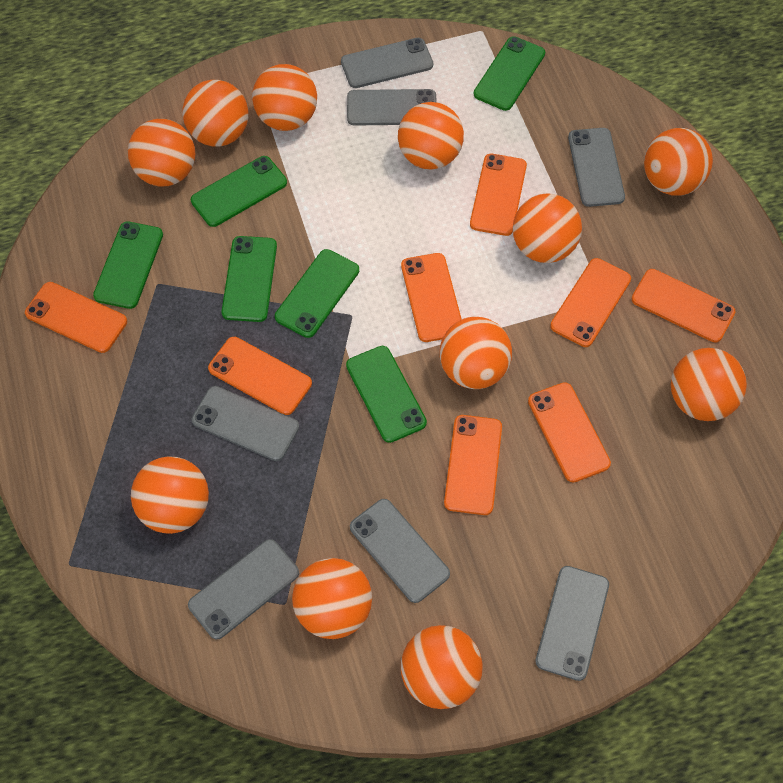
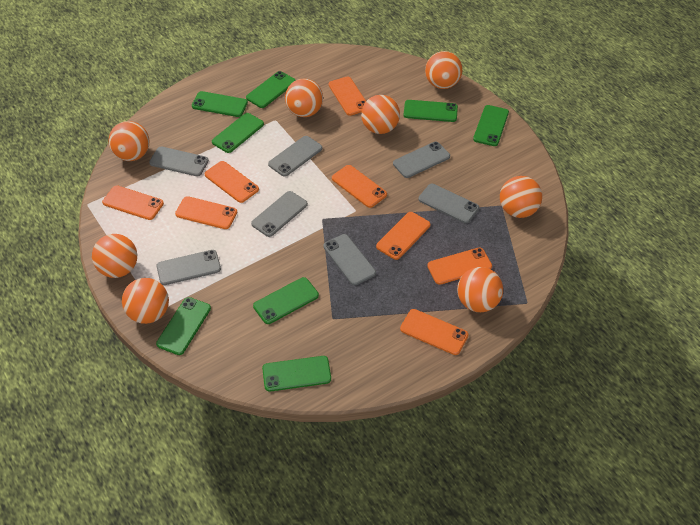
green phone: 6 -> 8
orange ball: 11 -> 8

